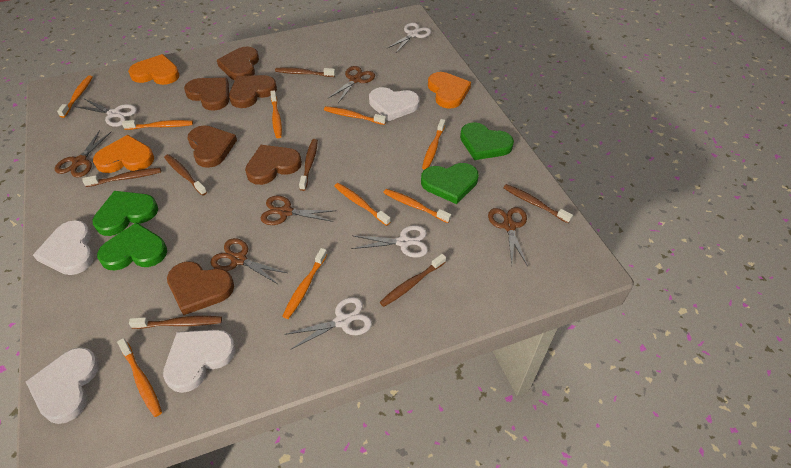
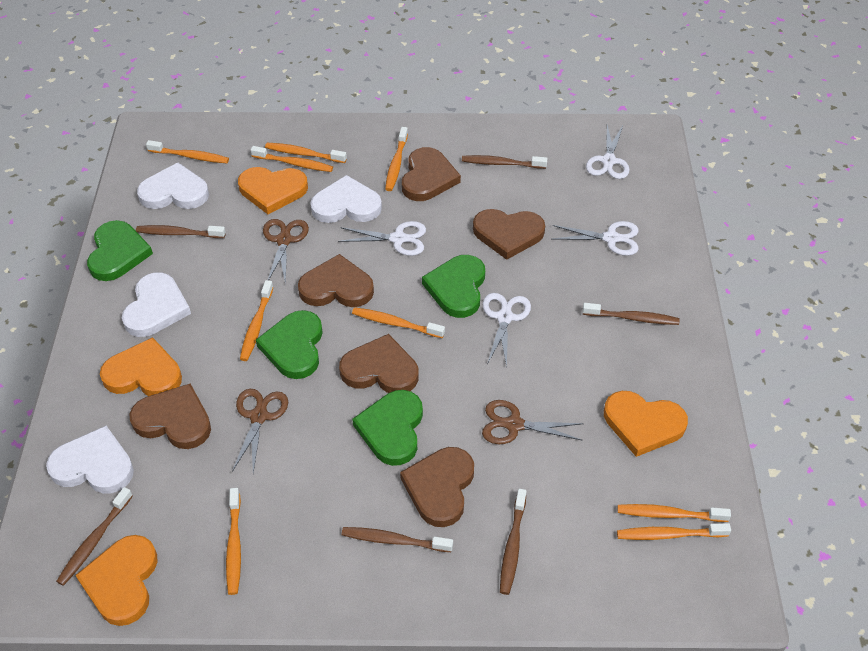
brown scissors: 5 -> 3
brown toothbrush: 7 -> 6
orange heart: 3 -> 4

